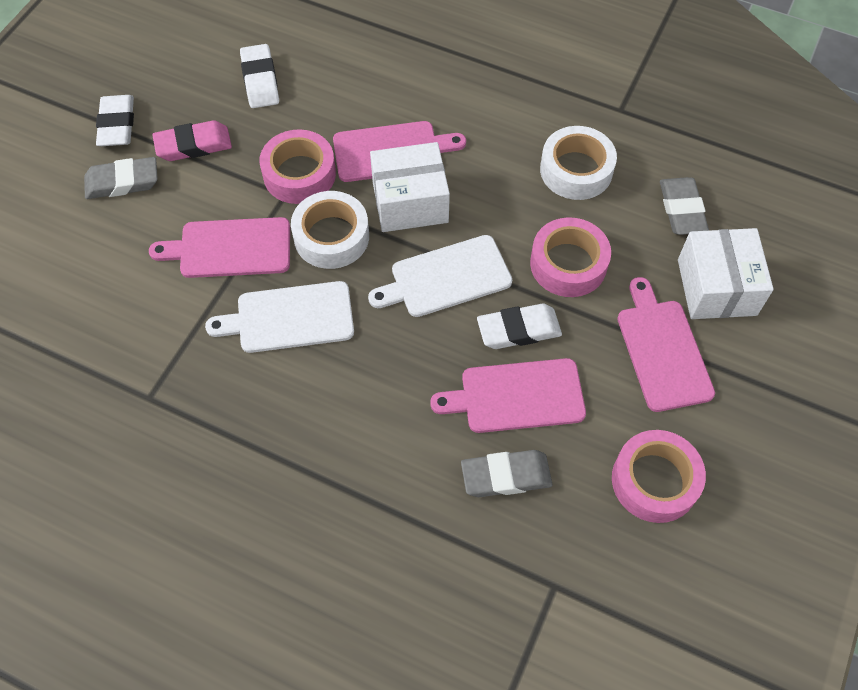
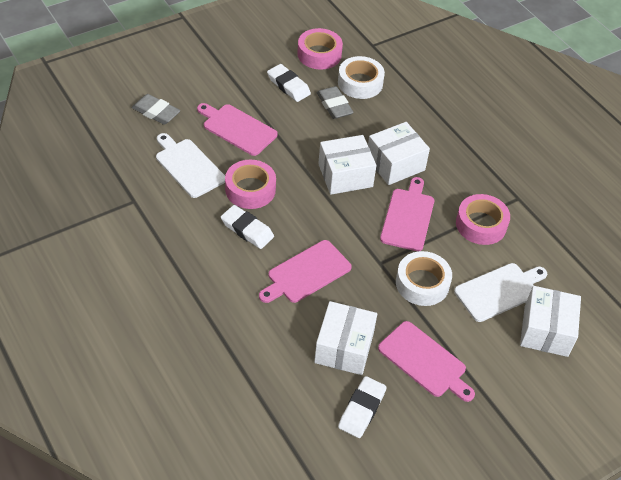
grey eraser: 3 -> 2
pink eraser: 1 -> 0
white box: 2 -> 4

